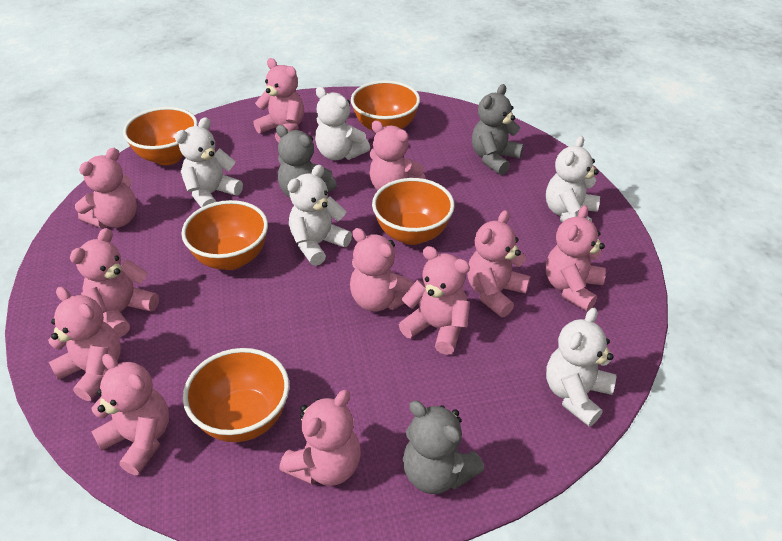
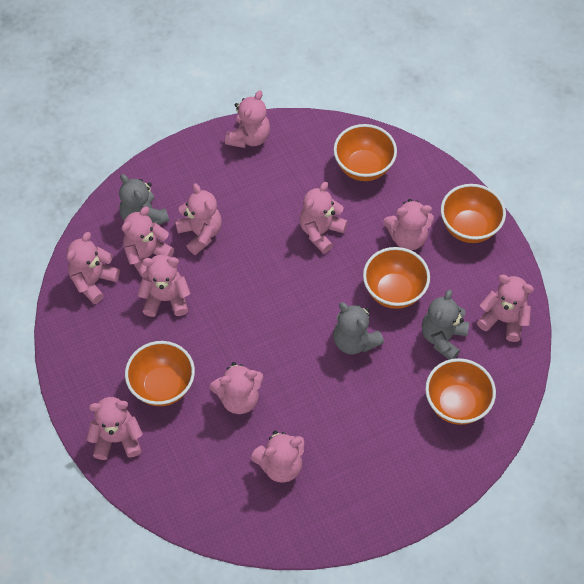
white teddy bear: 5 -> 0

